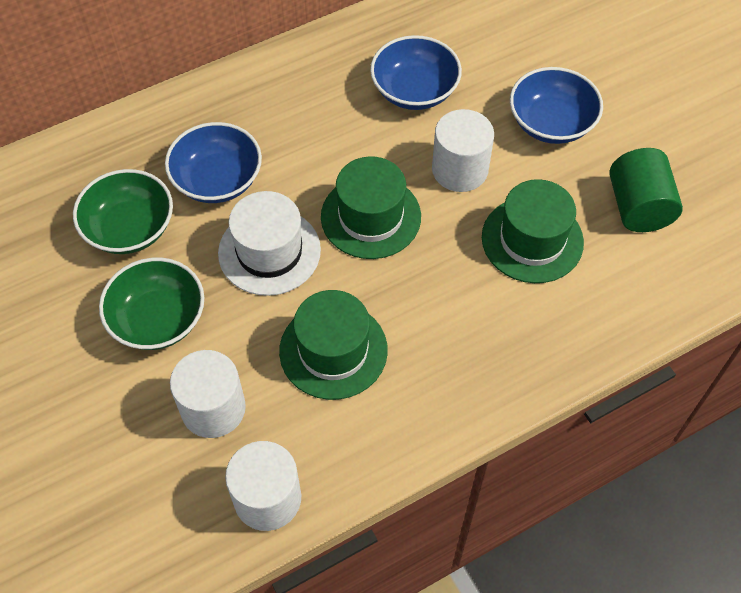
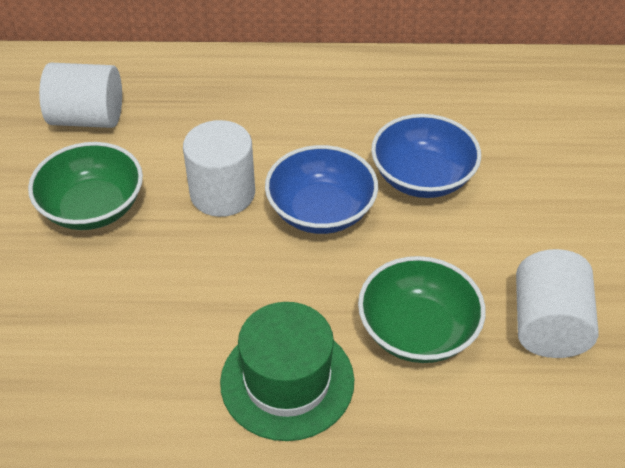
blue bowl: 3 -> 2
green cylinder: 1 -> 0
green hat: 3 -> 1
white hat: 1 -> 0

